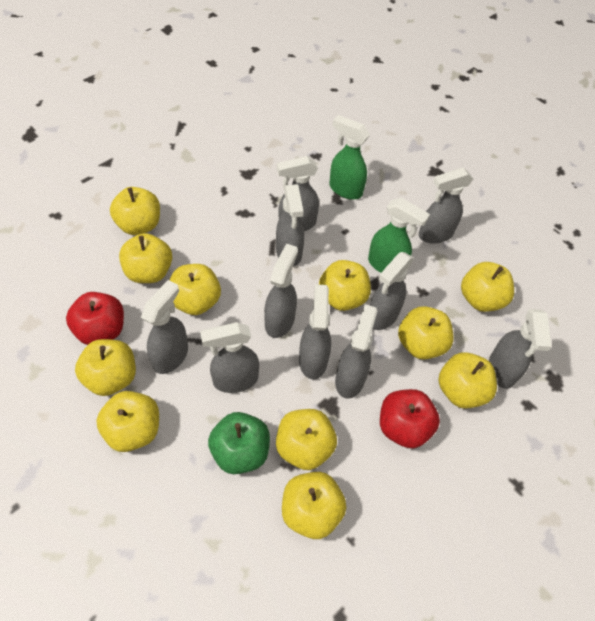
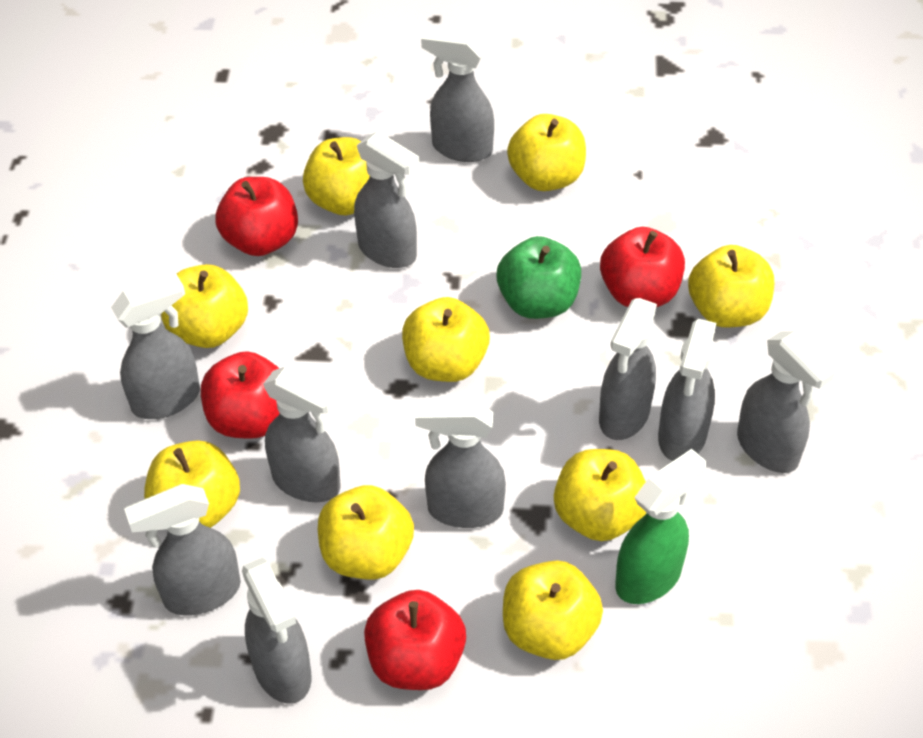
green spray bottle: 2 -> 1
red apple: 2 -> 4
yellow apple: 11 -> 9

